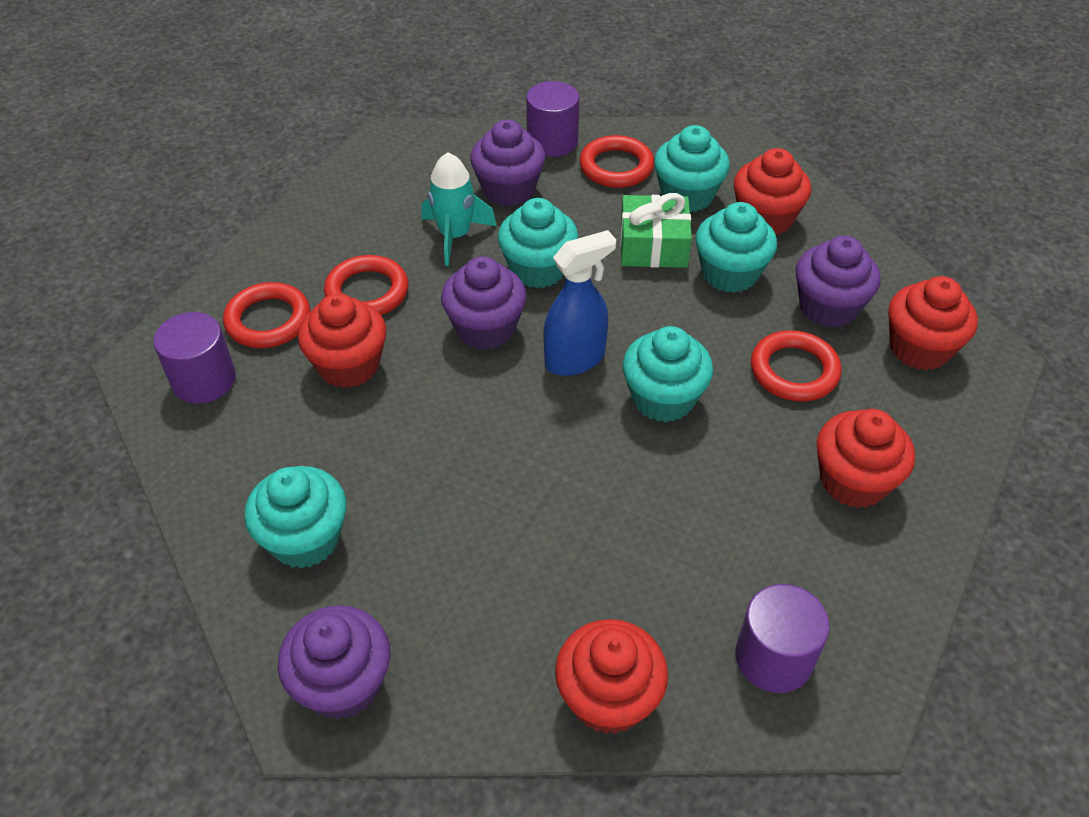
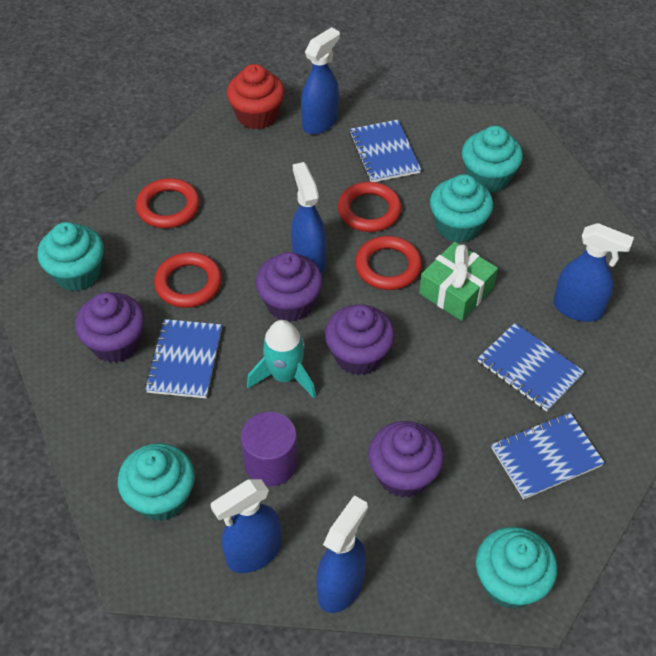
blue notebook: 0 -> 4
blue spray bottle: 1 -> 5
purple cylinder: 3 -> 1
red cupcake: 5 -> 1

